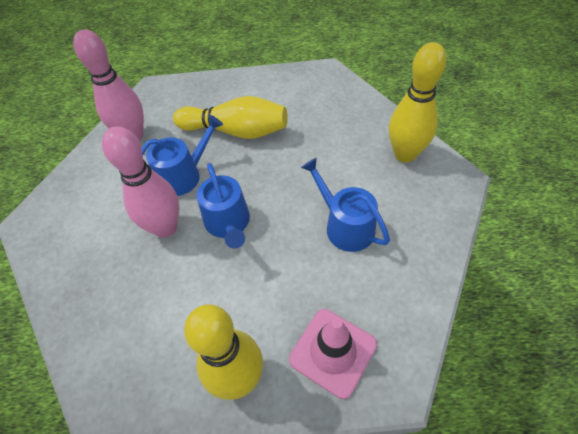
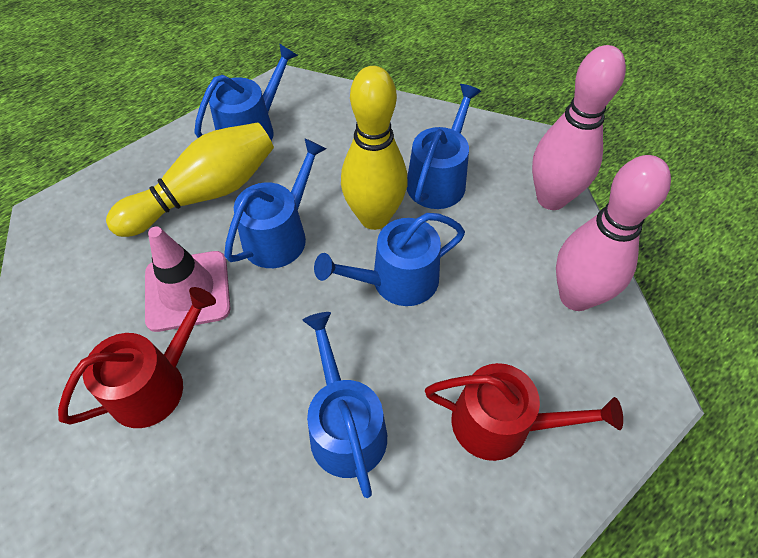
blue watering can: 3 -> 5
red watering can: 0 -> 2
yellow bowling pin: 3 -> 2

